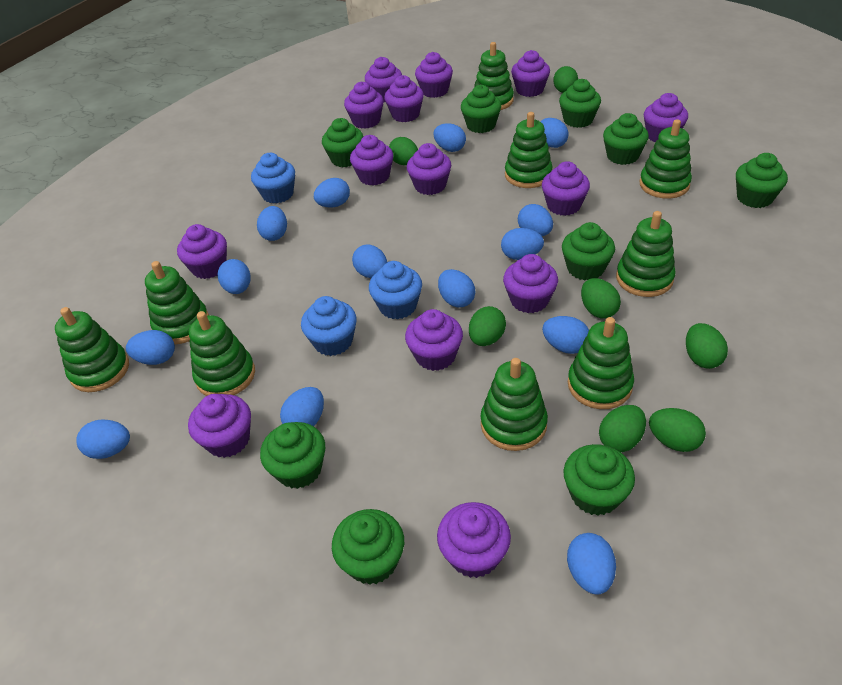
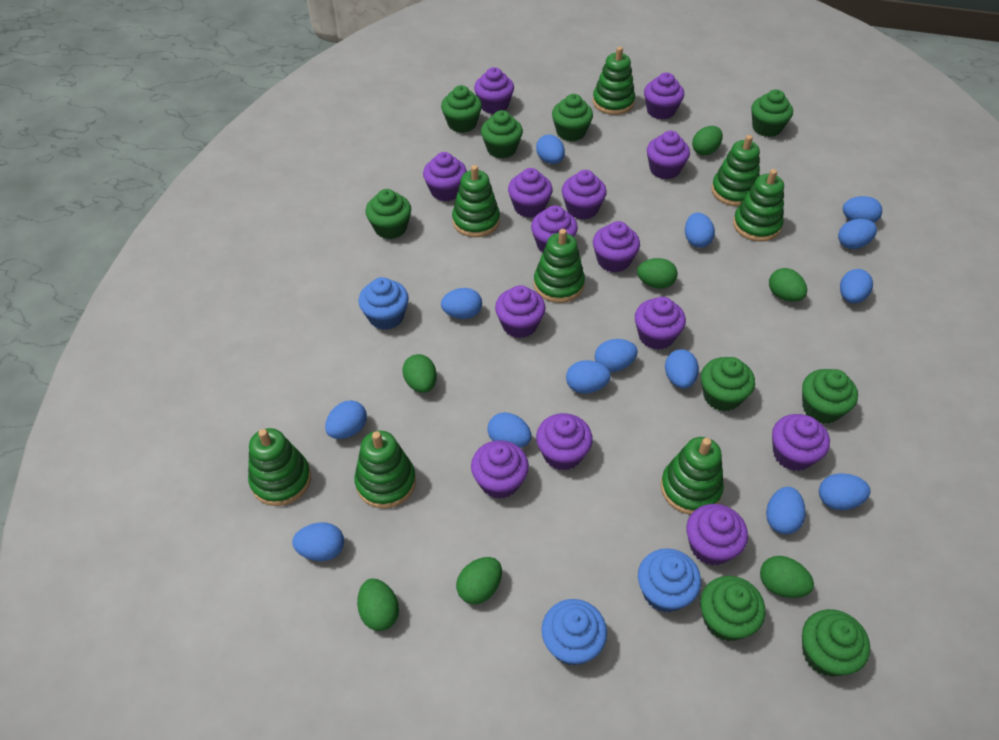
green stacking toy: 9 -> 8

